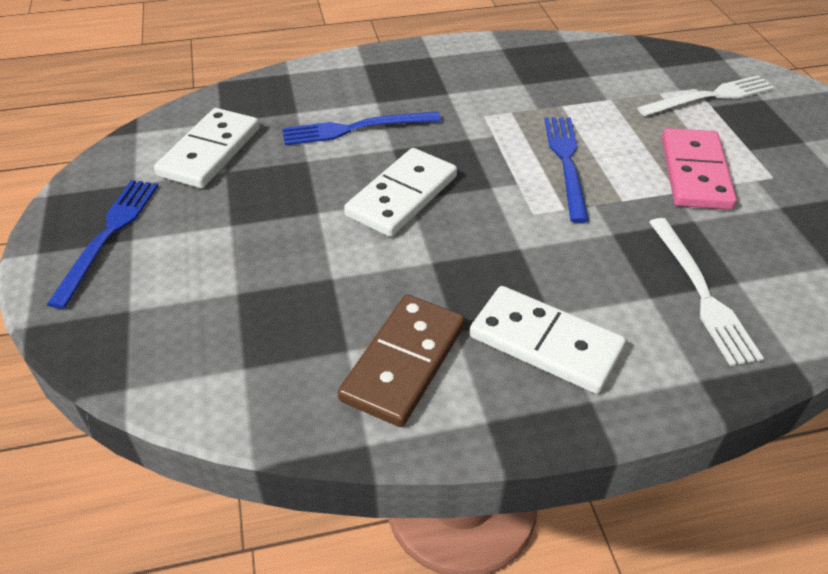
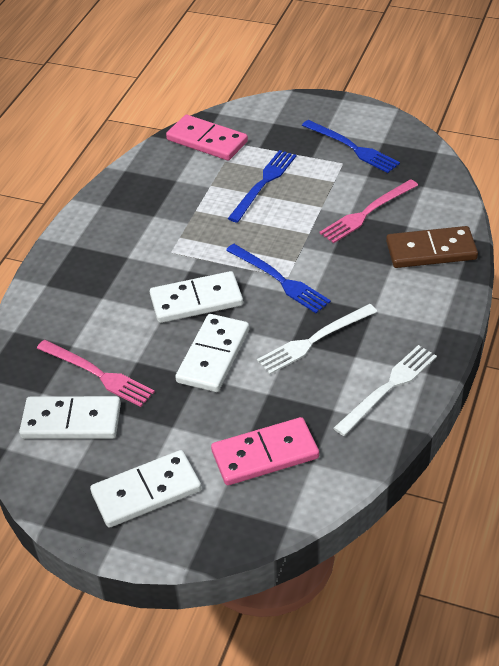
pink domino: 1 -> 2
pink fork: 0 -> 2
white domino: 3 -> 4

